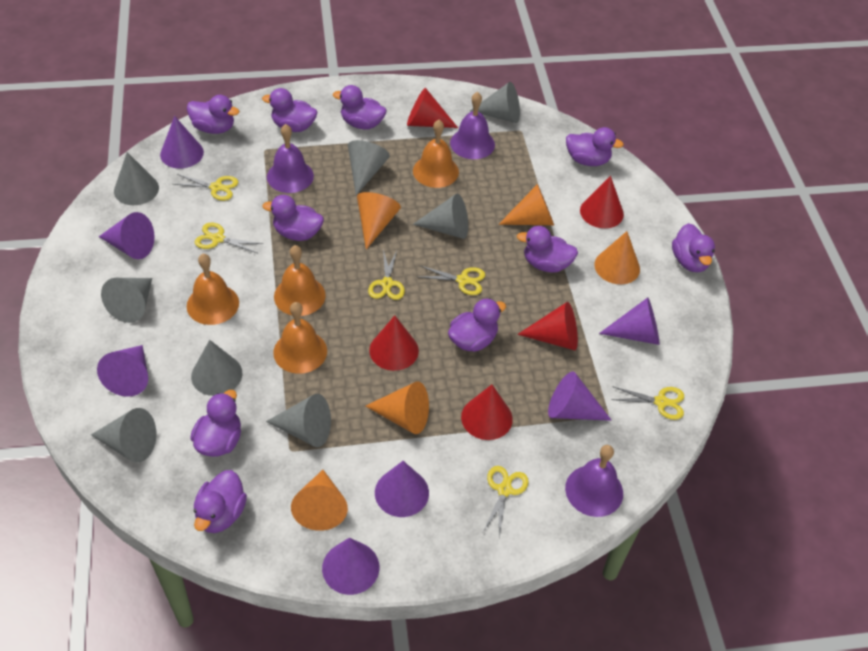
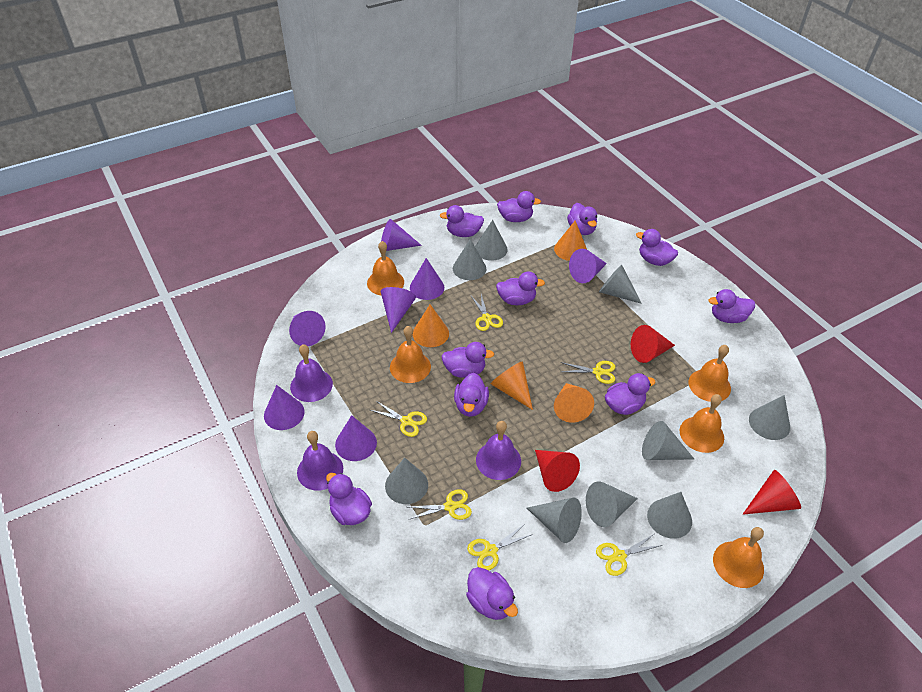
grey cone: 8 -> 9
orange bell: 4 -> 5
orange cone: 5 -> 4
purple duck: 10 -> 11
red cone: 5 -> 3

